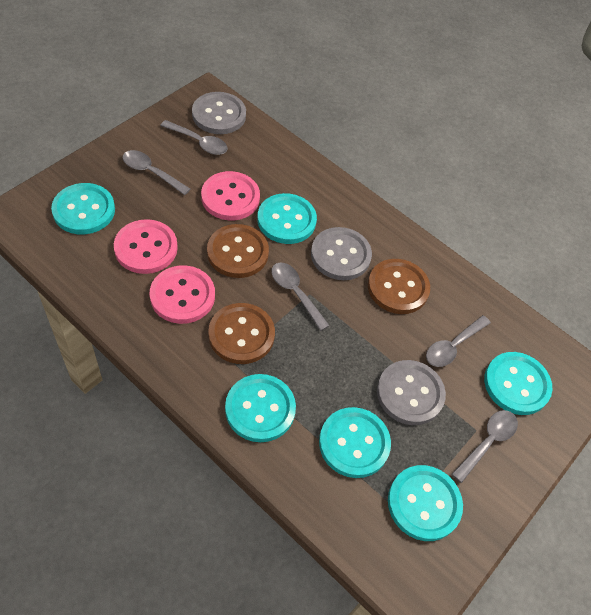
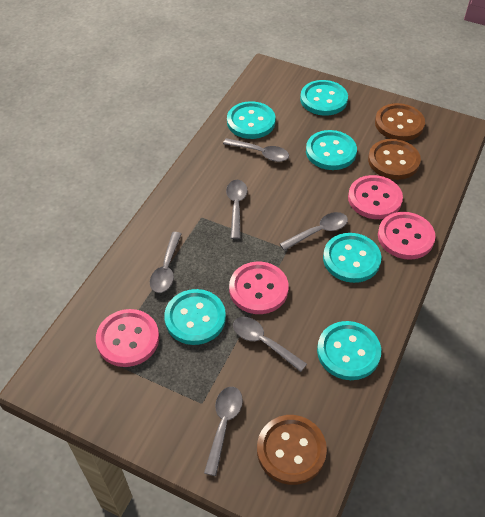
grey button: 3 -> 0
grey spoon: 5 -> 6
pink button: 3 -> 4

